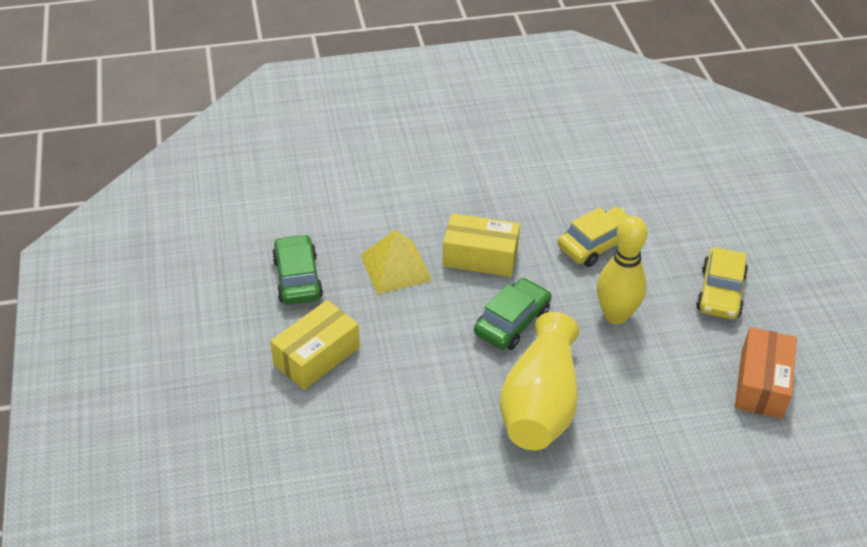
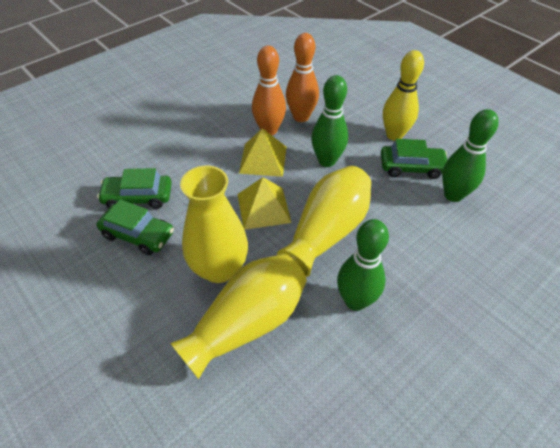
green bowling pin: 0 -> 3
green car: 2 -> 3
orange bowling pin: 0 -> 2
orange box: 1 -> 0
yellow box: 2 -> 0
yellow car: 2 -> 0
yellow pyramid: 1 -> 2
yellow vase: 1 -> 3

